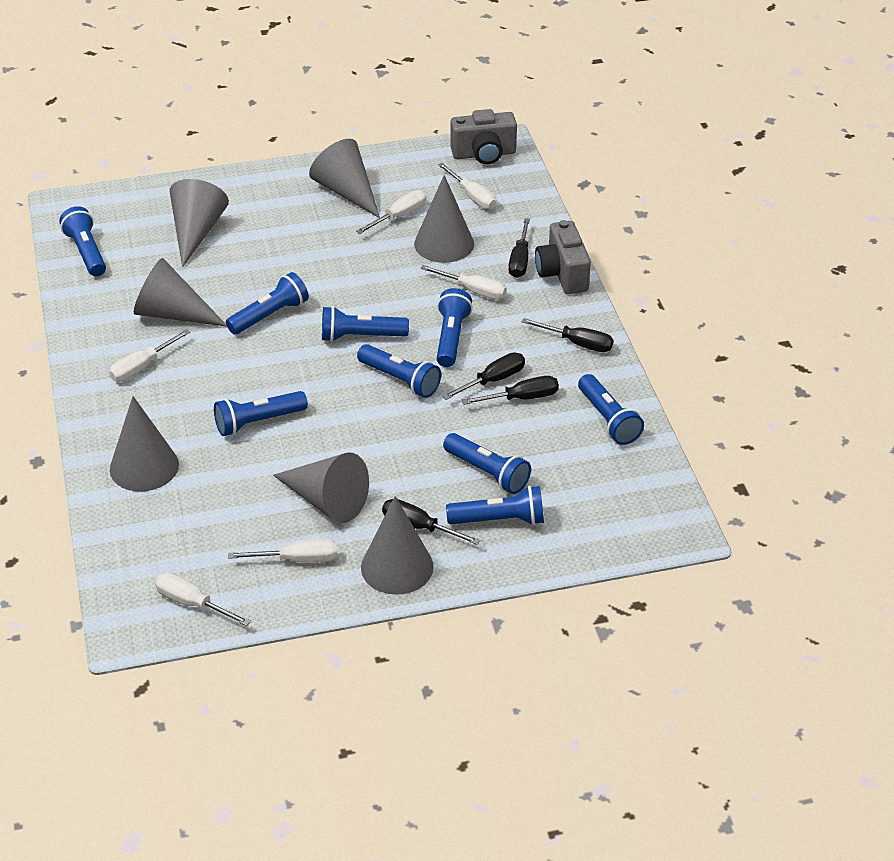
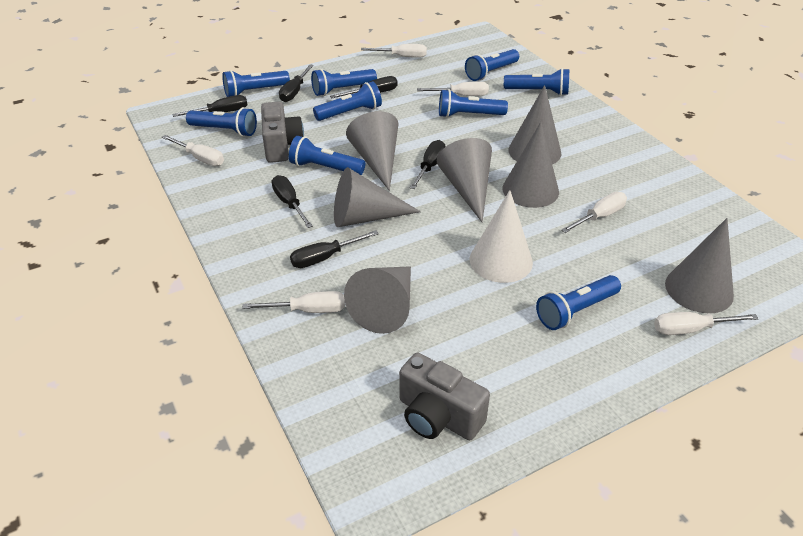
black screwdriver: 5 -> 6
white cone: 0 -> 1

